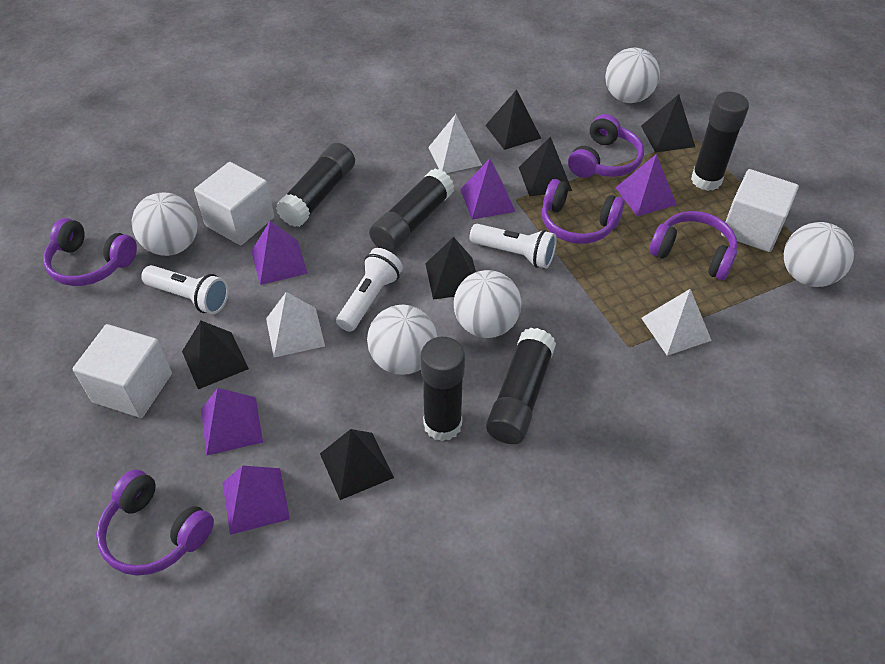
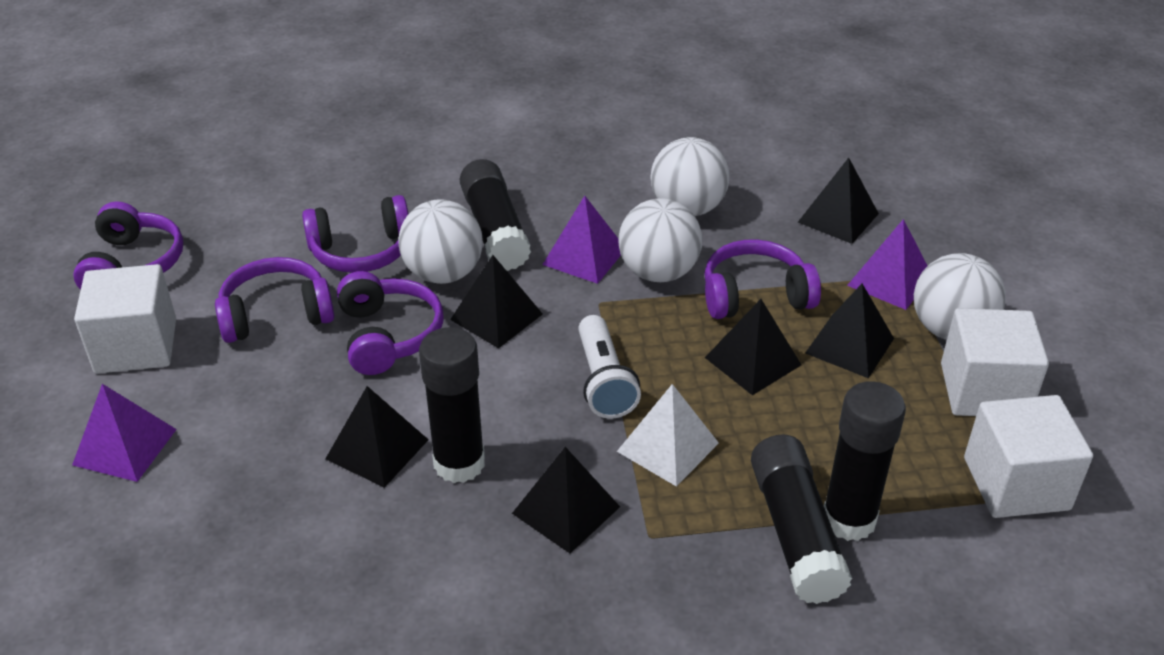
black glue stick: 5 -> 4
purple pyramid: 5 -> 3
white ball: 5 -> 4
white flashlight: 3 -> 1
white pyramid: 3 -> 1

